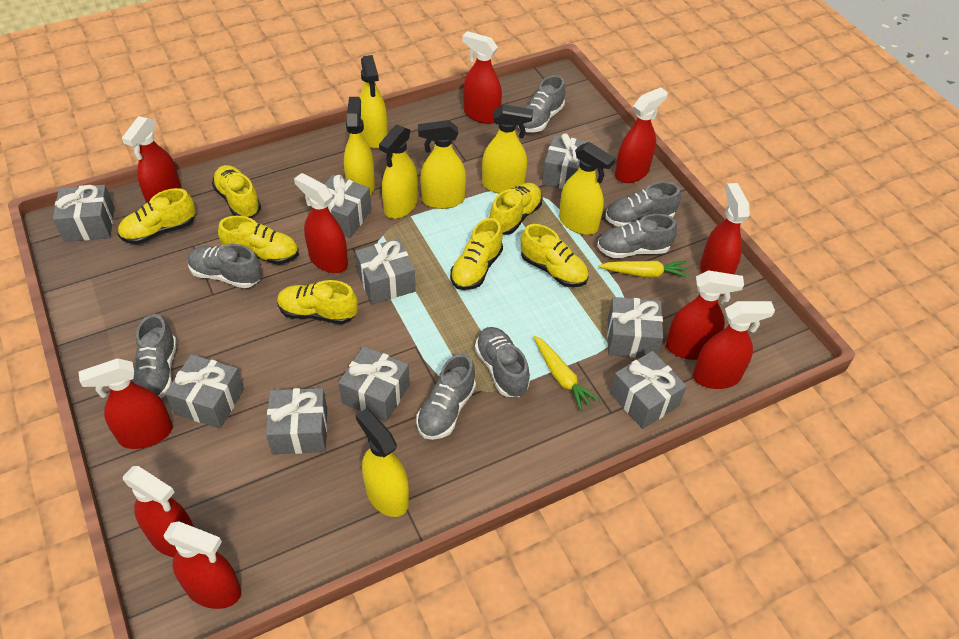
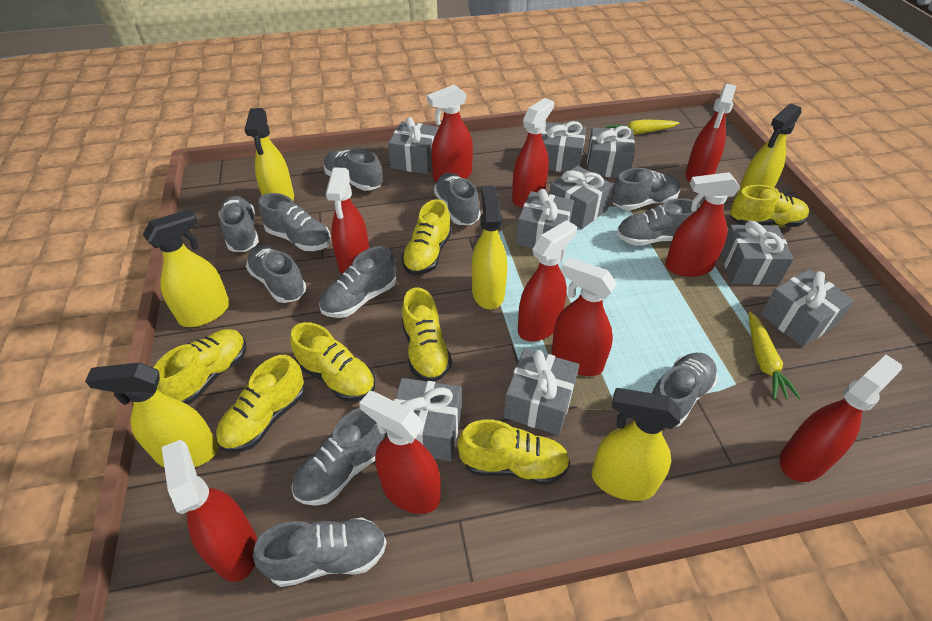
grey shoe: 7 -> 11
yellow spray bottle: 7 -> 6

